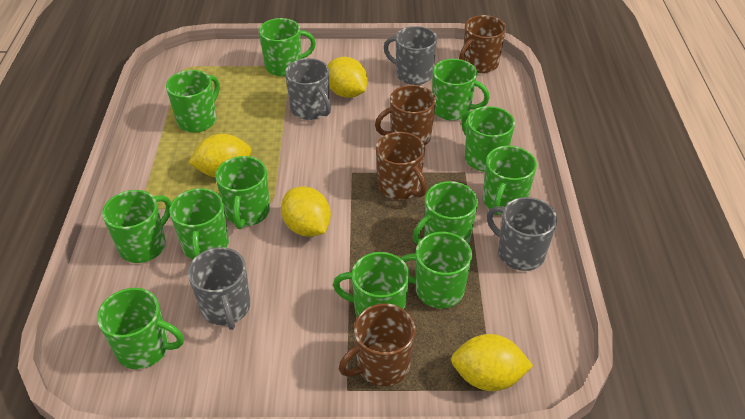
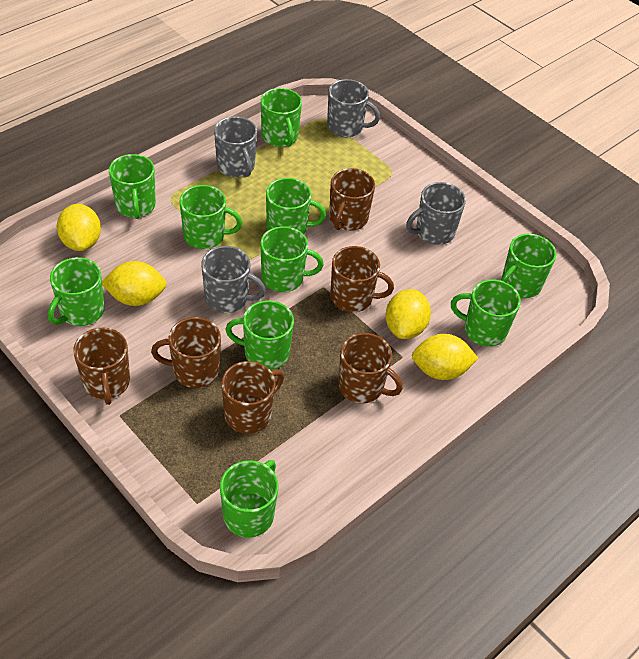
brown mug: 4 -> 6
green mug: 12 -> 10

